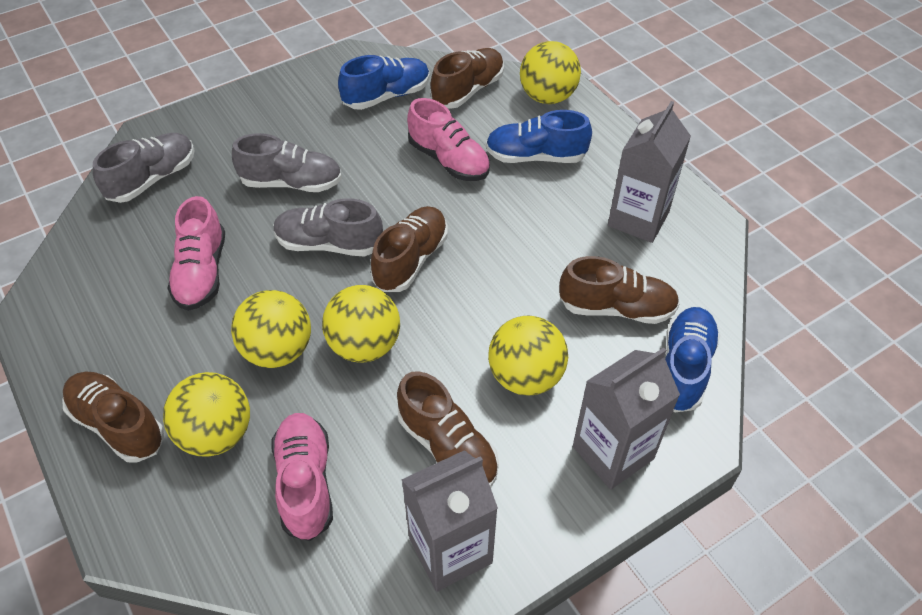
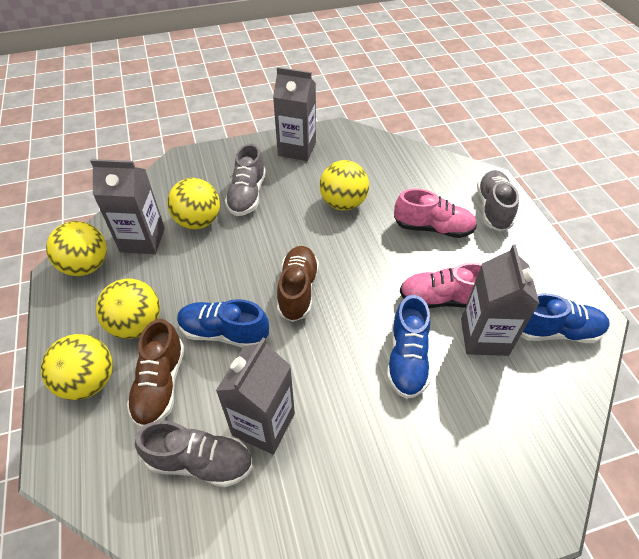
brown shoe: 5 -> 2
grey carton: 3 -> 4
pink shoe: 3 -> 2

